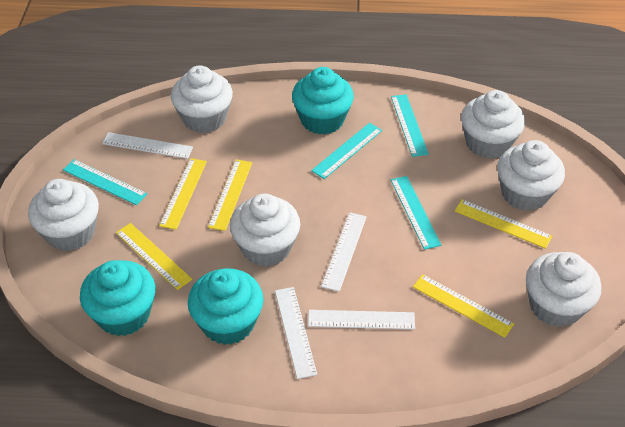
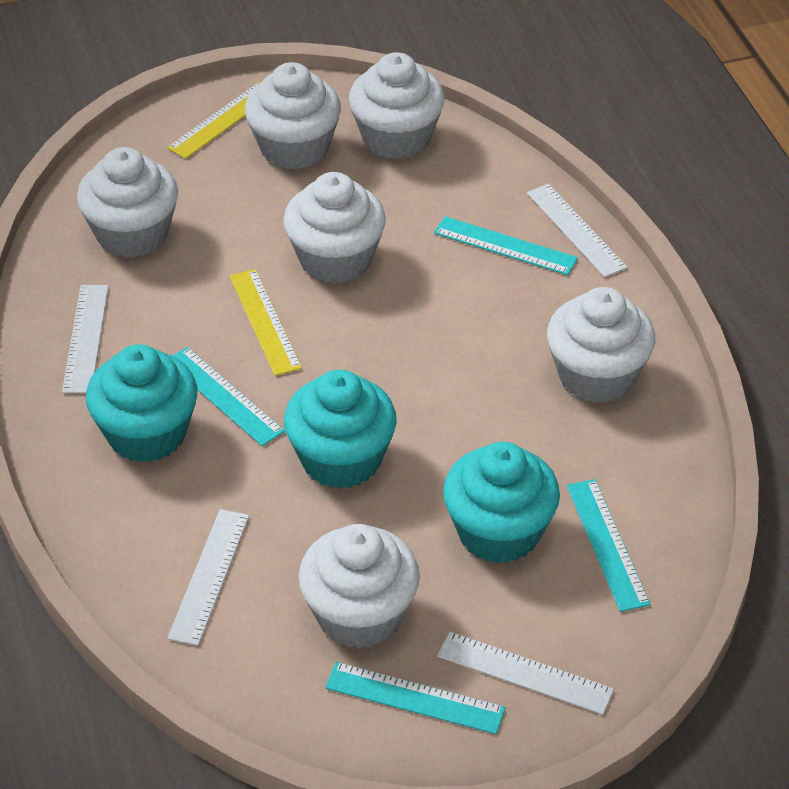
yellow ruler: 5 -> 2

